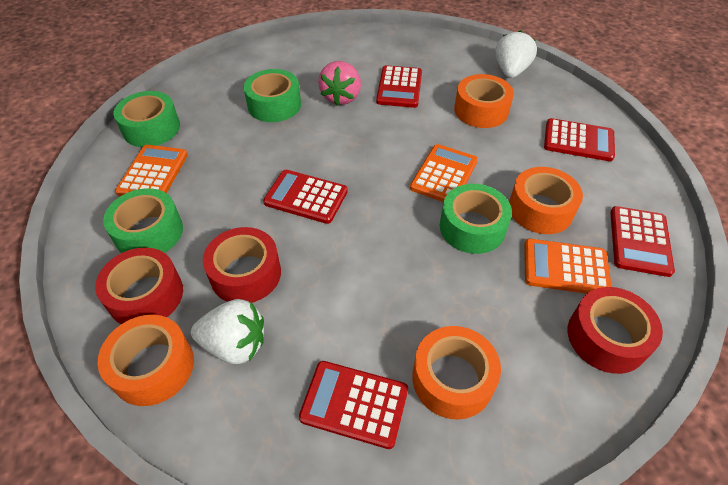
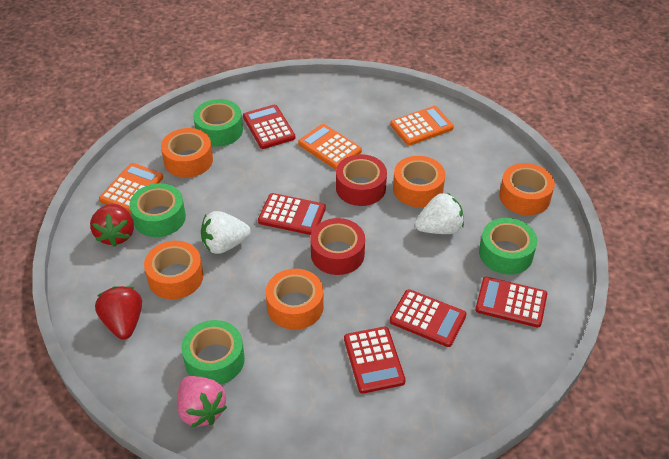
orange tape: 4 -> 5
red strawberry: 0 -> 2
red tape: 3 -> 2

